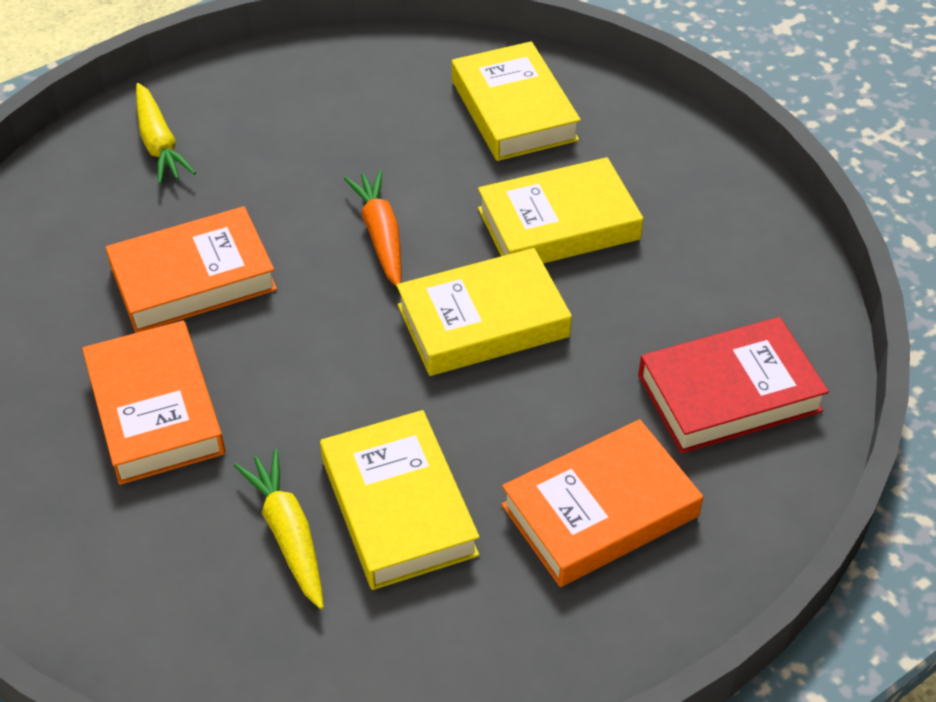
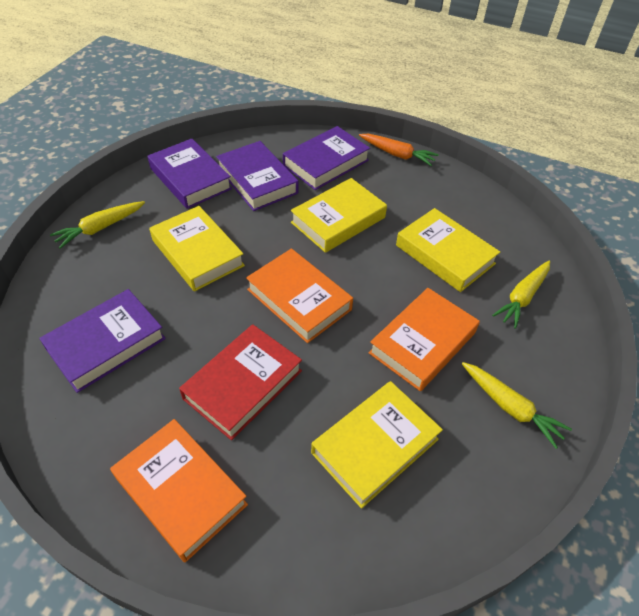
purple book: 0 -> 4
yellow carrot: 2 -> 3

